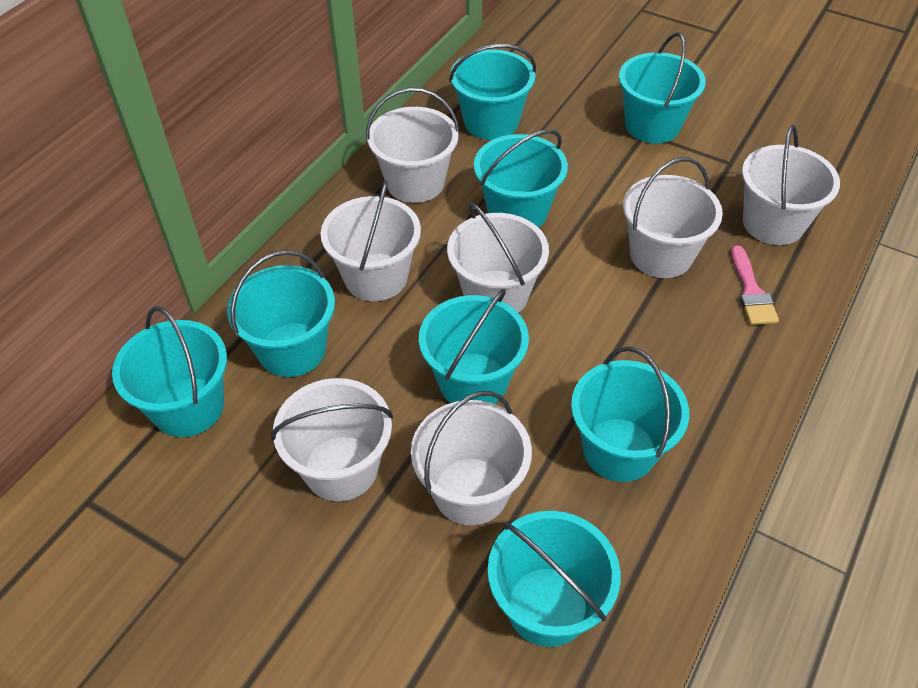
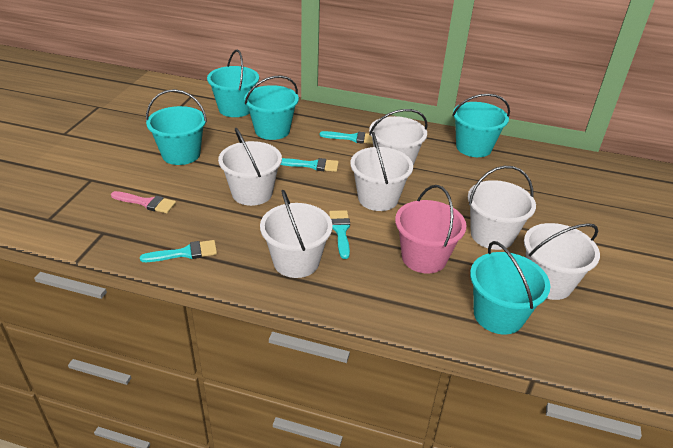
pink bucket: 0 -> 1
turquoise brush: 0 -> 4
turquoise bucket: 8 -> 5
white bucket: 7 -> 6

